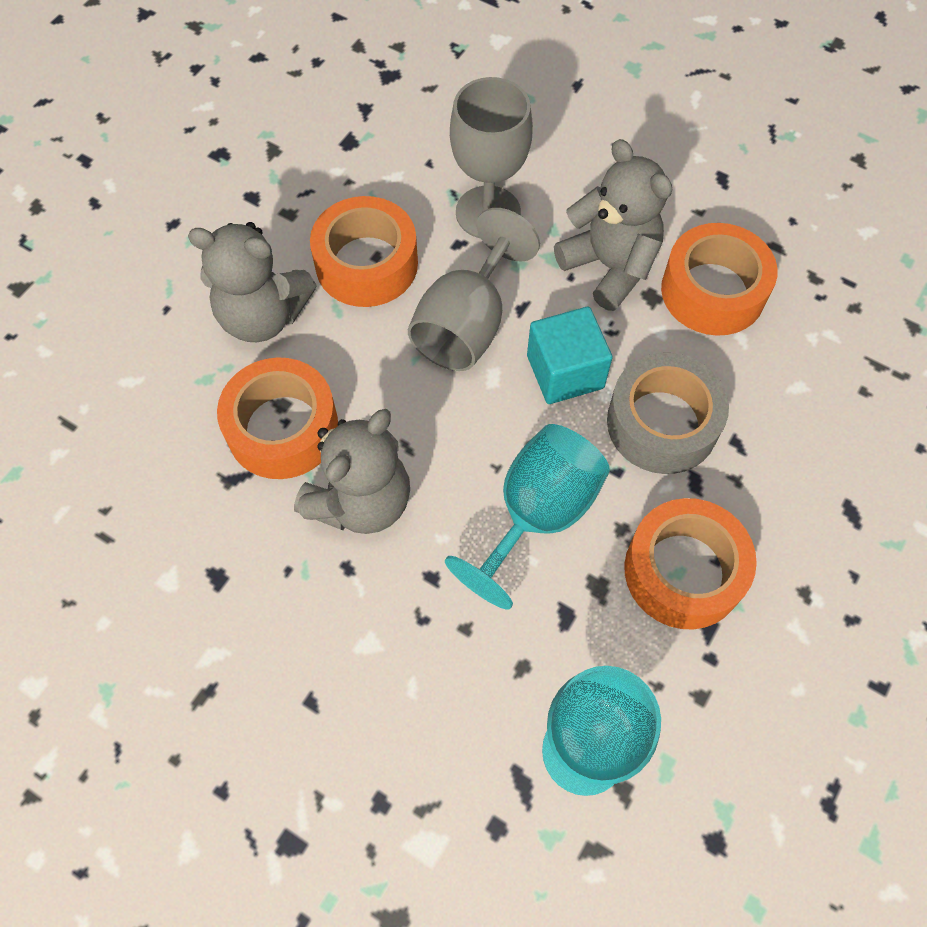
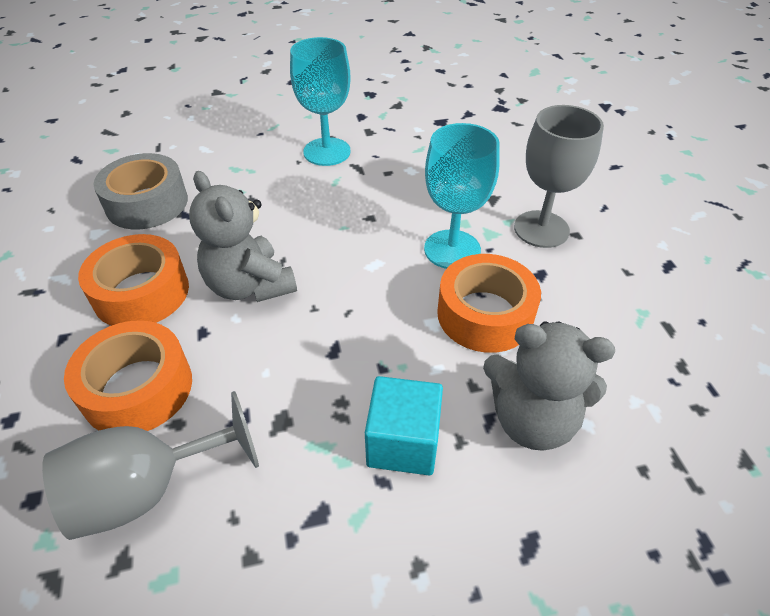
grey teddy bear: 3 -> 2
orange tape: 4 -> 3

